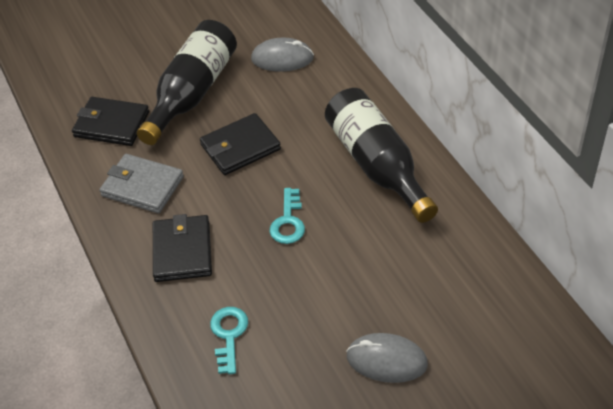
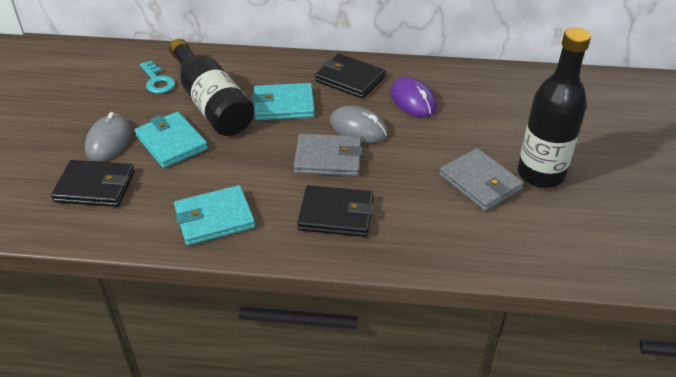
grey wallet: 1 -> 2
purple mouse: 0 -> 1
turquoise key: 2 -> 1
turquoise wallet: 0 -> 3

